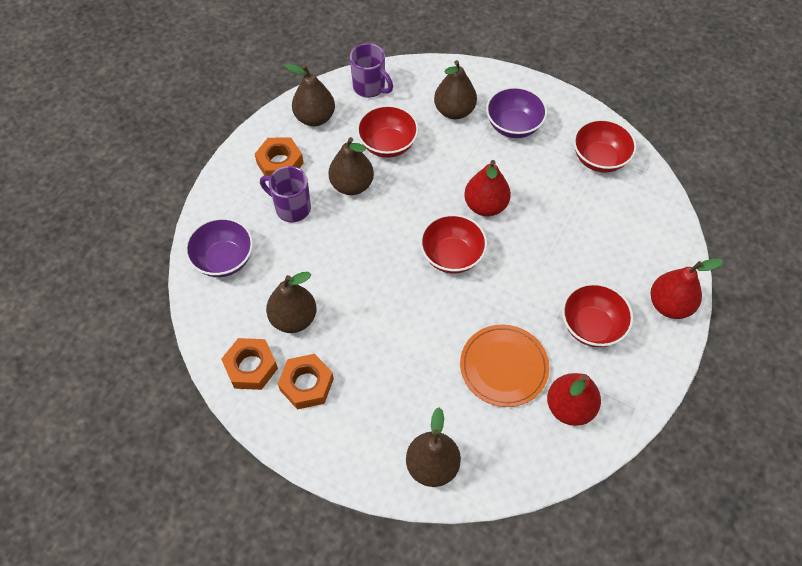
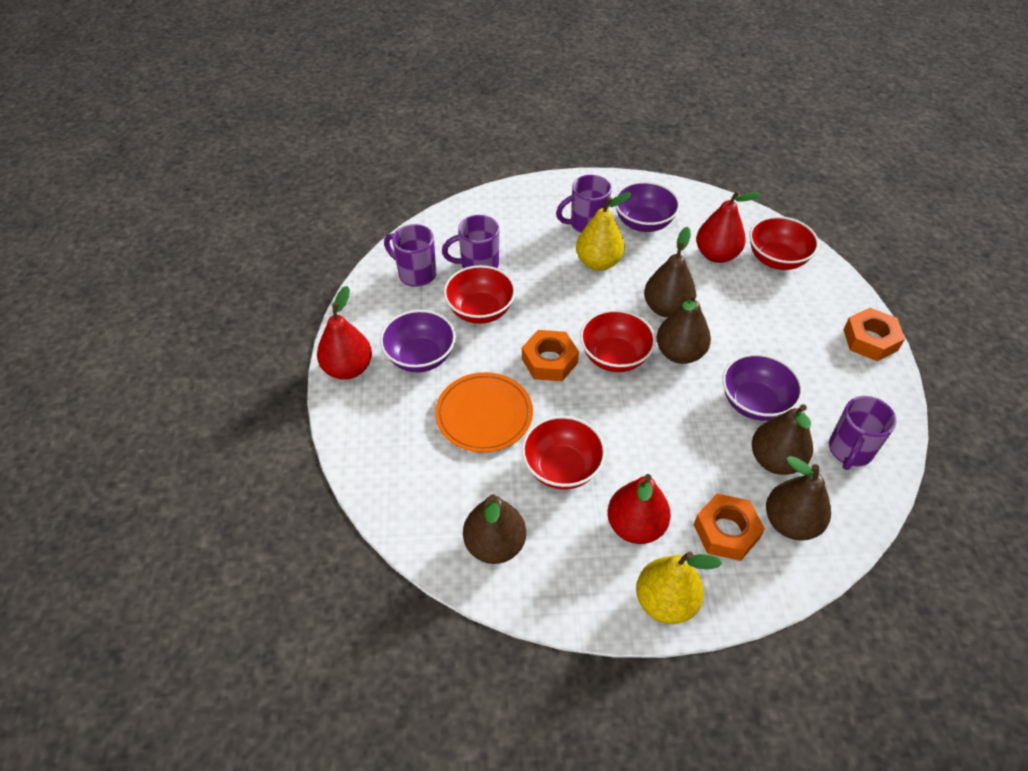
purple bowl: 2 -> 3
purple mug: 2 -> 4
yellow pear: 0 -> 2

